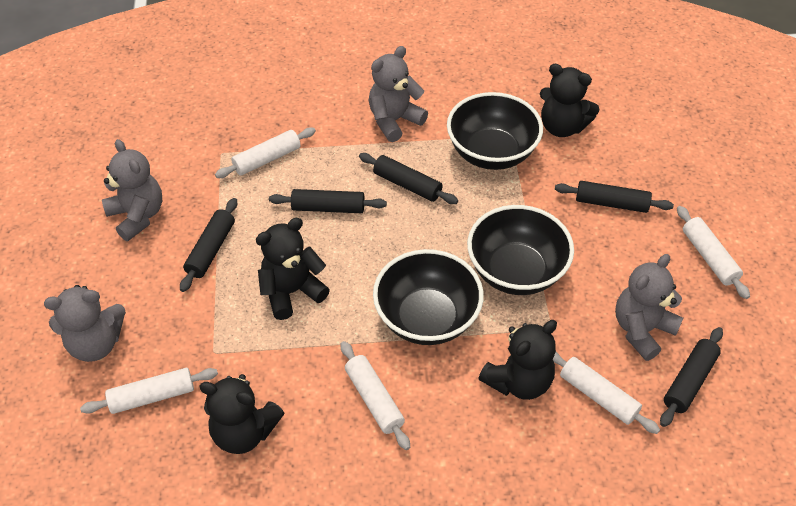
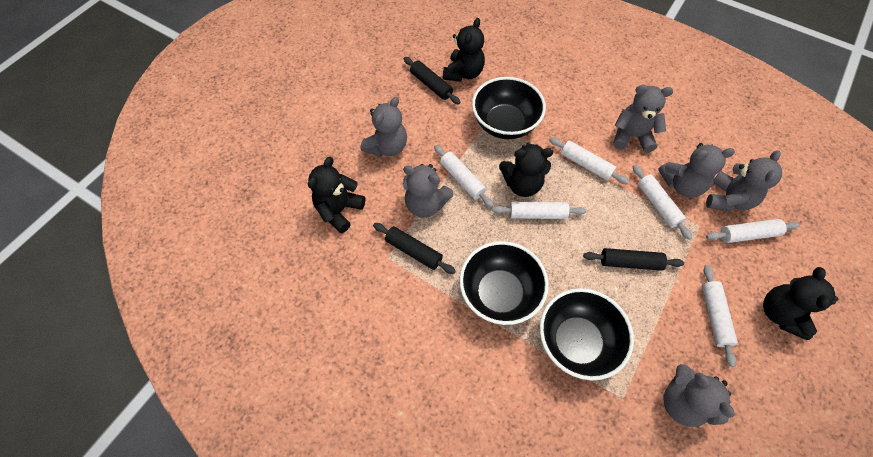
black rolling pin: 5 -> 3
grey teddy bear: 4 -> 6
white rolling pin: 5 -> 6

